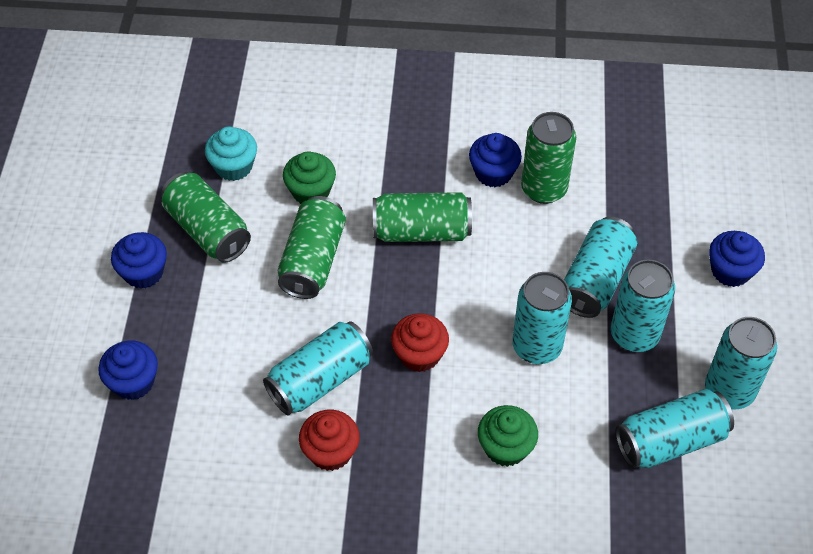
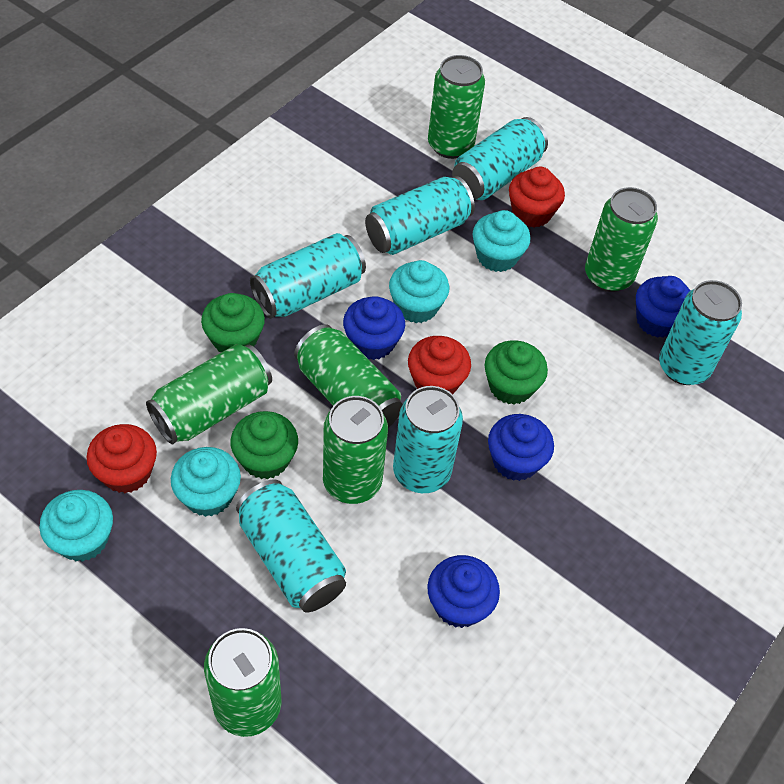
green can: 4 -> 6
green cupcake: 2 -> 3
red cupcake: 2 -> 3
turquoise cupcake: 1 -> 4

